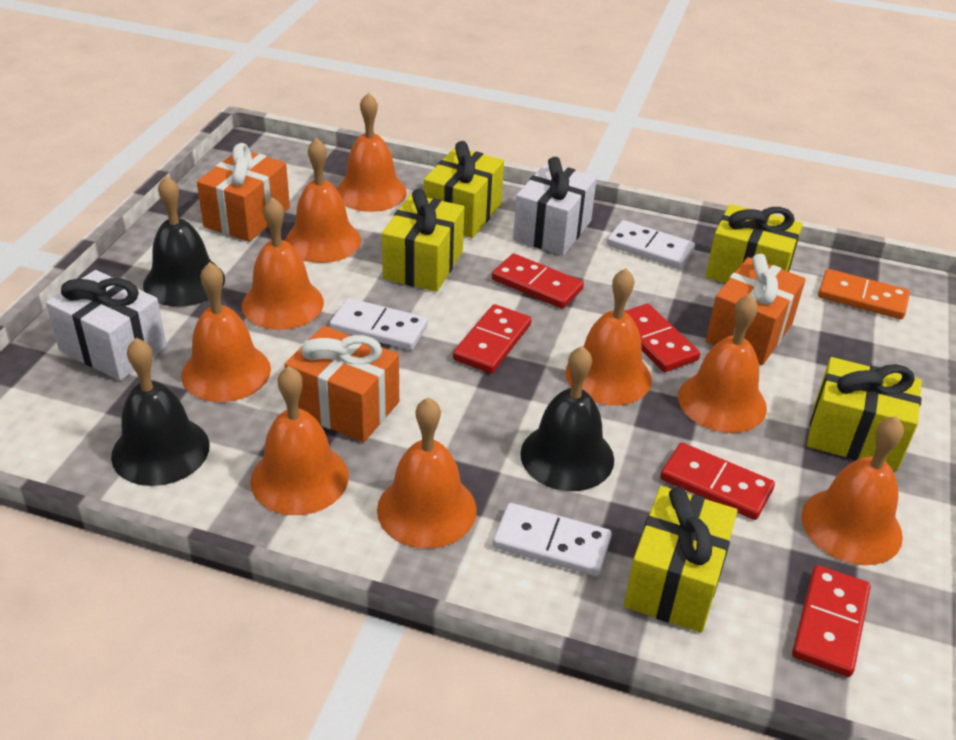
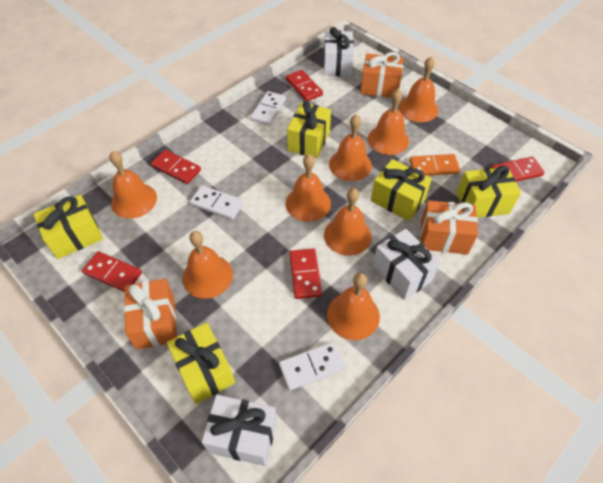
black bell: 3 -> 0
orange bell: 9 -> 8
white gift: 2 -> 3

